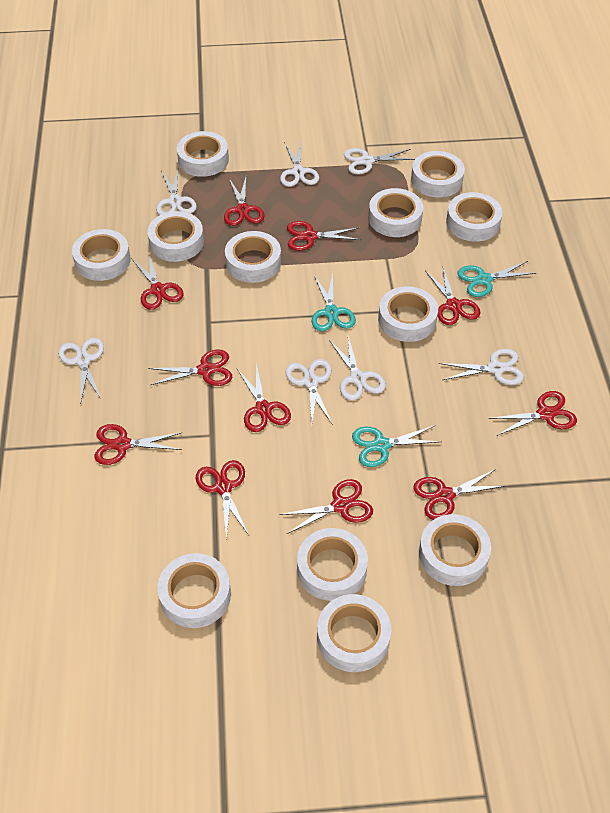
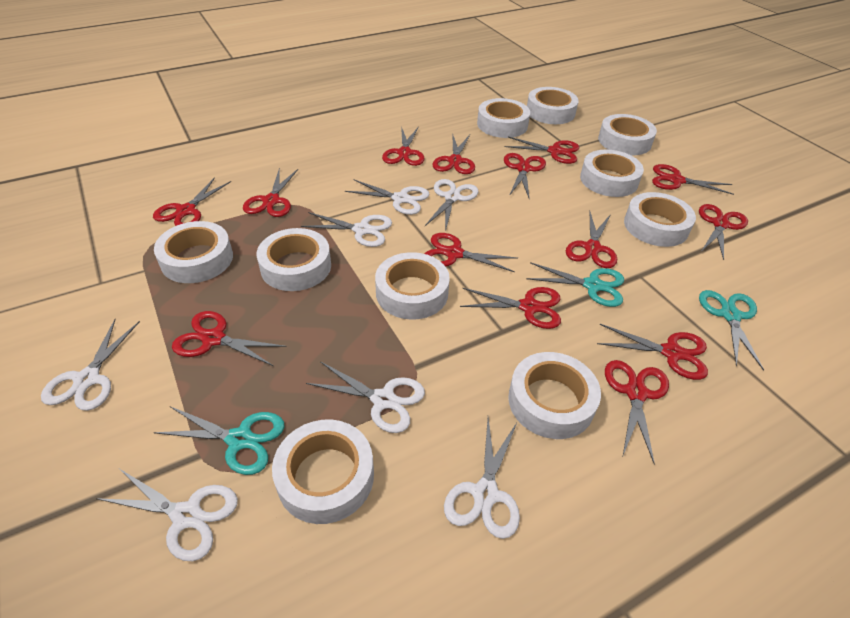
red scissors: 11 -> 14
white tape: 12 -> 10

